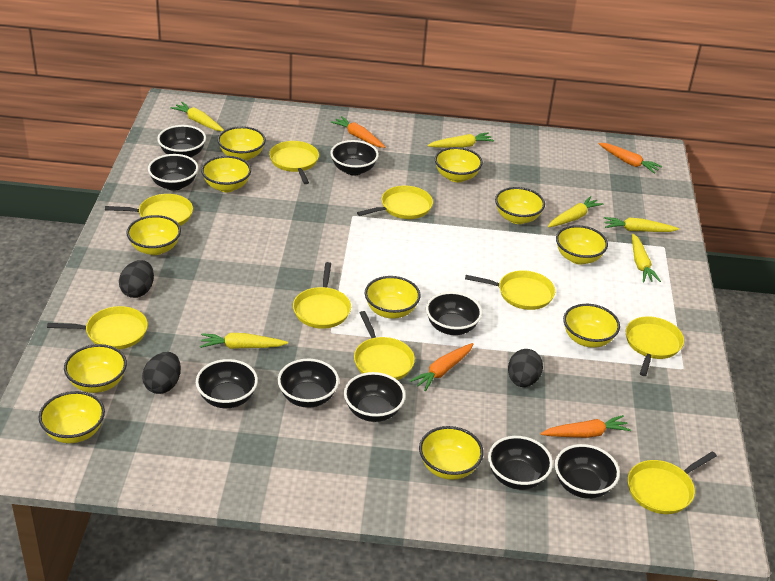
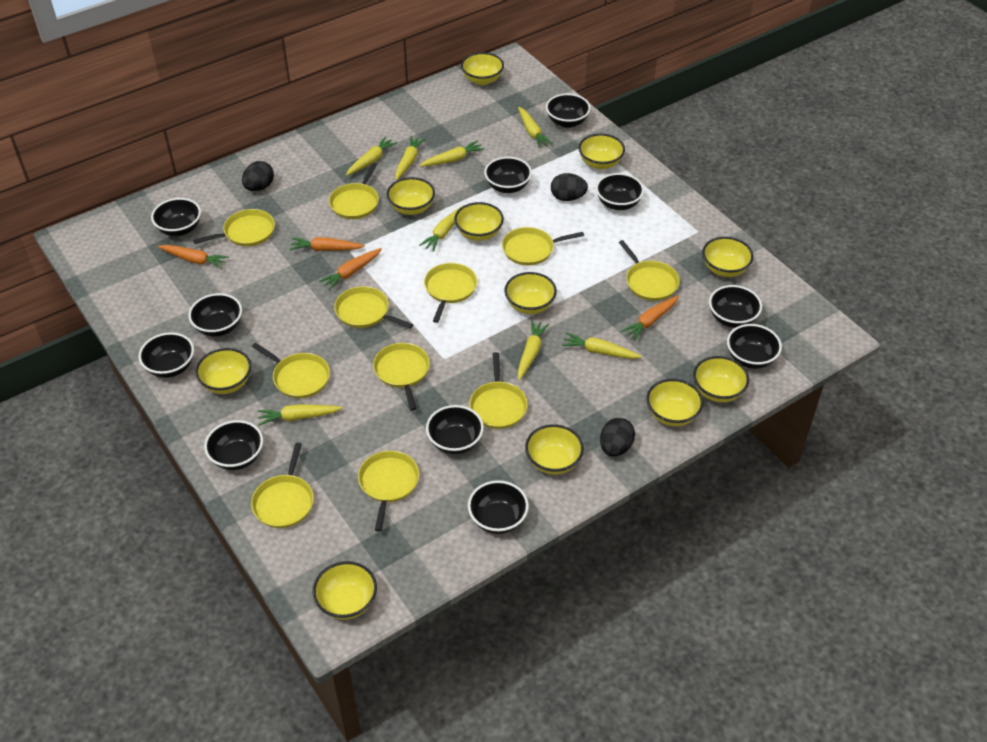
black bowl: 9 -> 11
yellow carrot: 6 -> 8
yellow pan: 9 -> 11

